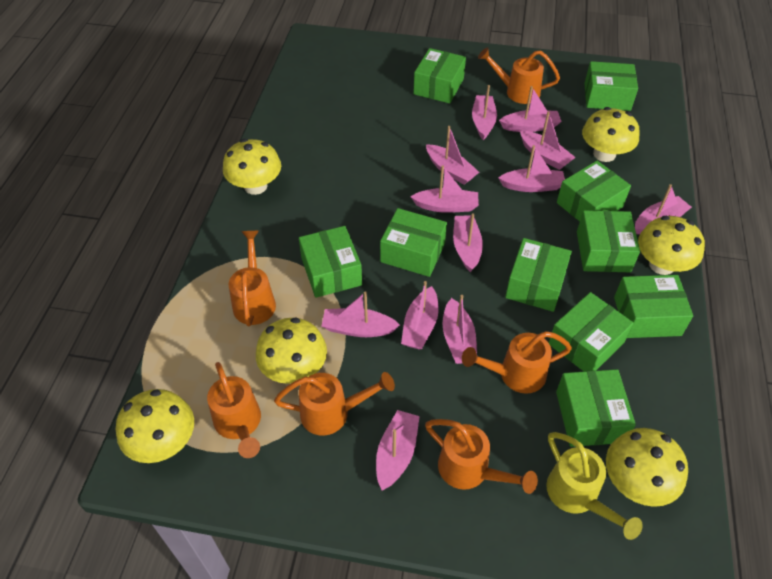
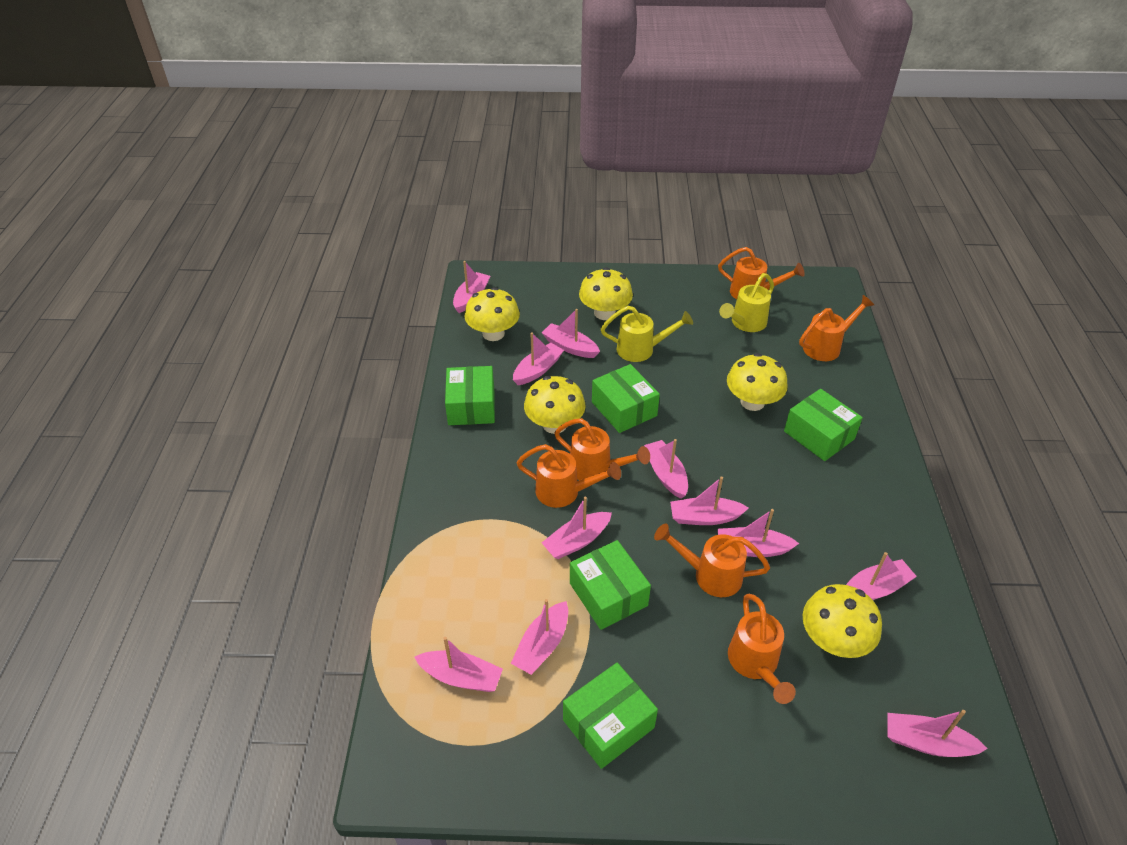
green box: 10 -> 5
pink boat: 12 -> 11
yellow mushroom: 6 -> 5
yellow watering can: 1 -> 2

